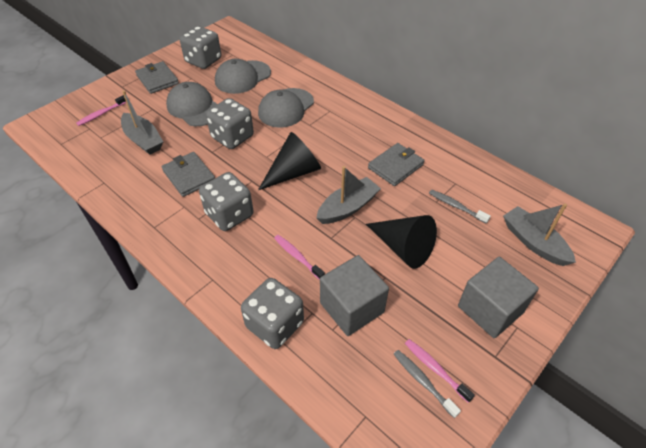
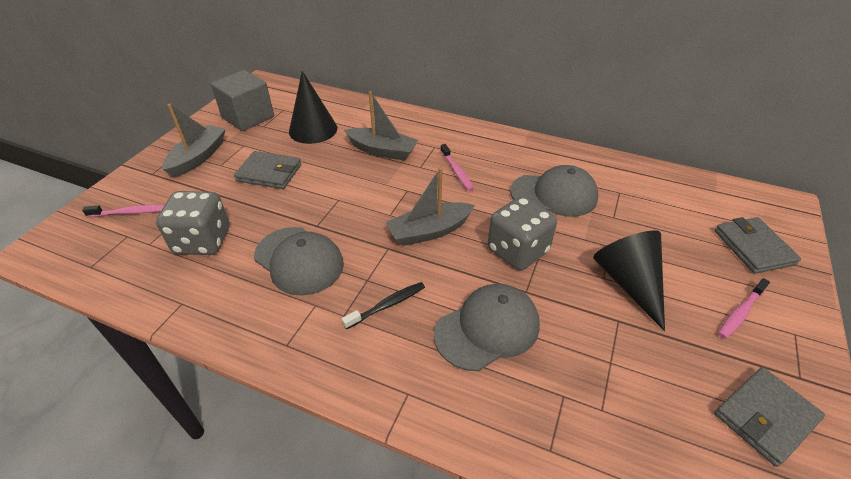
black toothbrush: 0 -> 1
grey cube: 2 -> 1
grey dice: 4 -> 2
grey toothbrush: 2 -> 0

